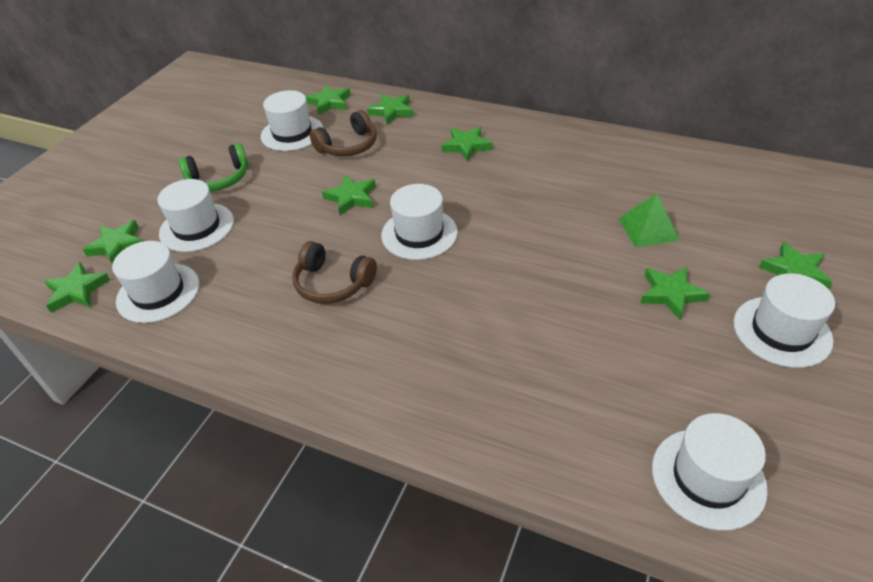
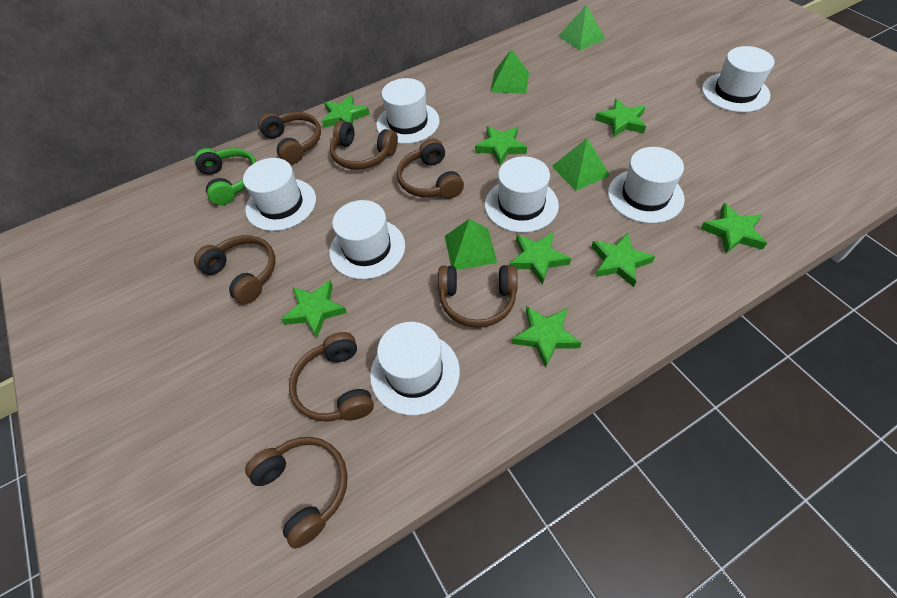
brown headphones: 2 -> 7
green pyramid: 1 -> 4
white hat: 6 -> 7

